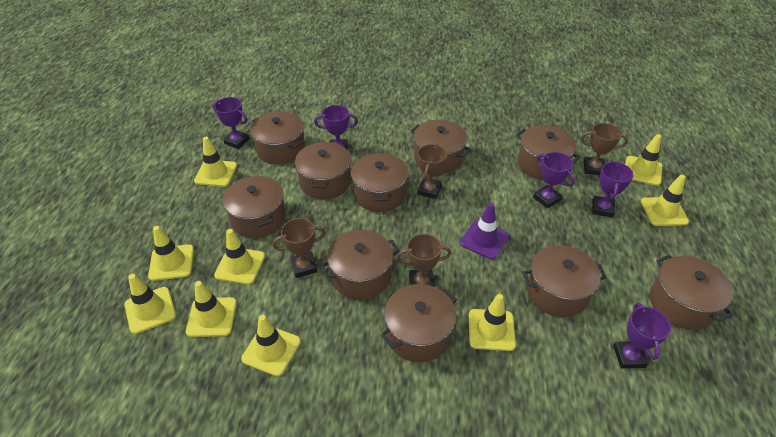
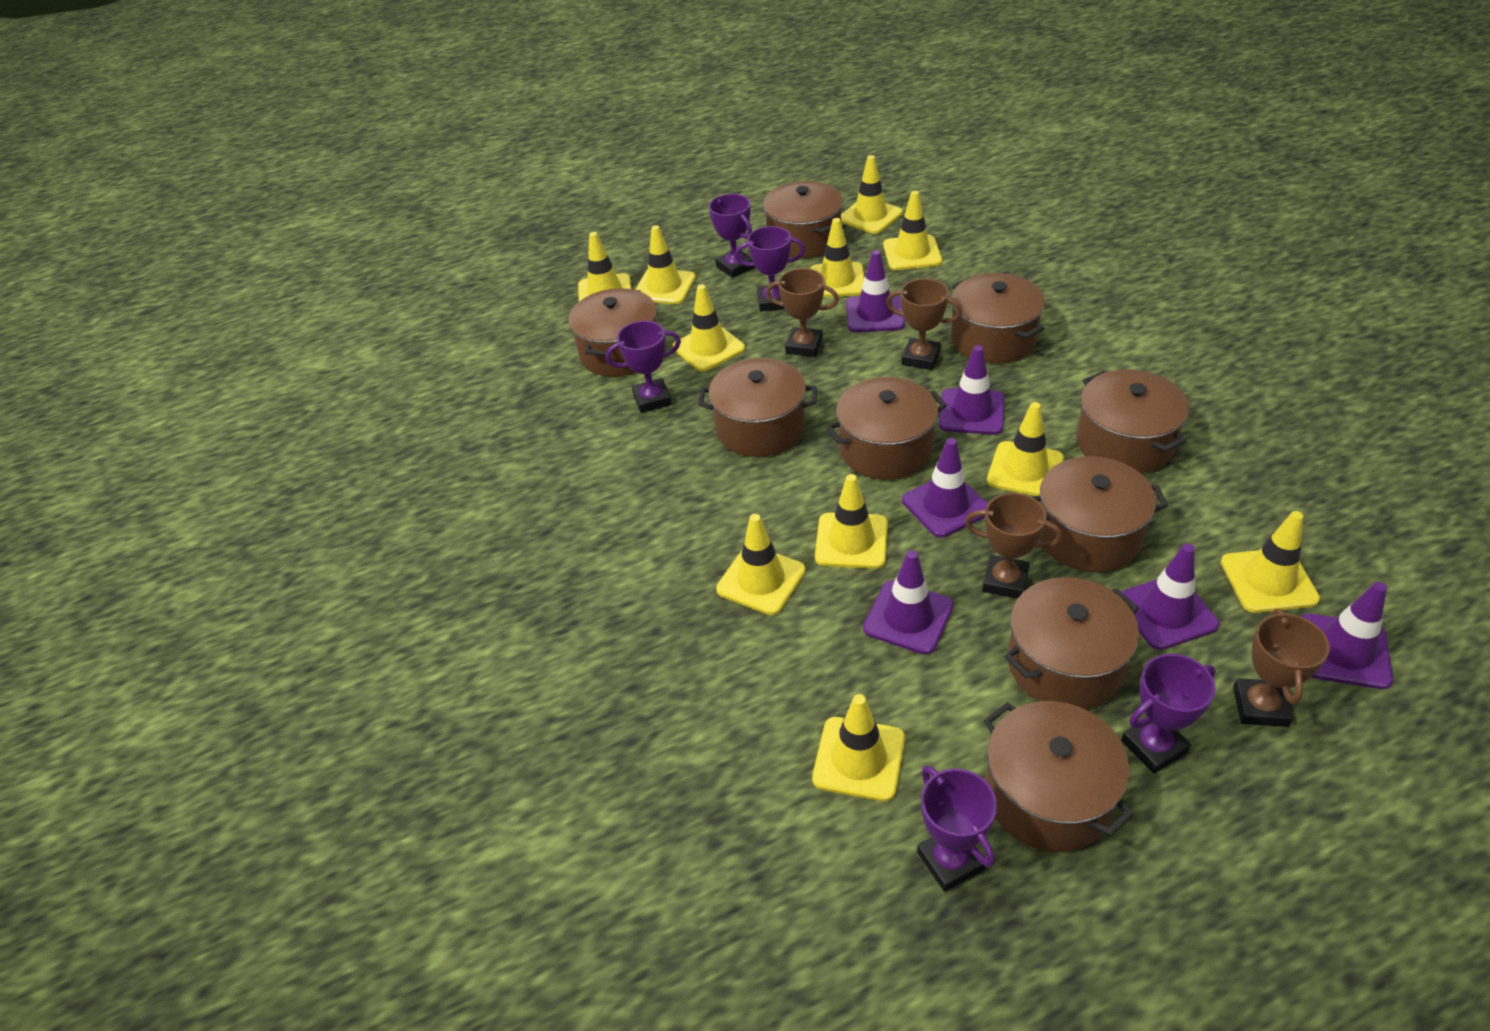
brown pot: 10 -> 9
purple traffic cone: 1 -> 6
yellow traffic cone: 9 -> 11

